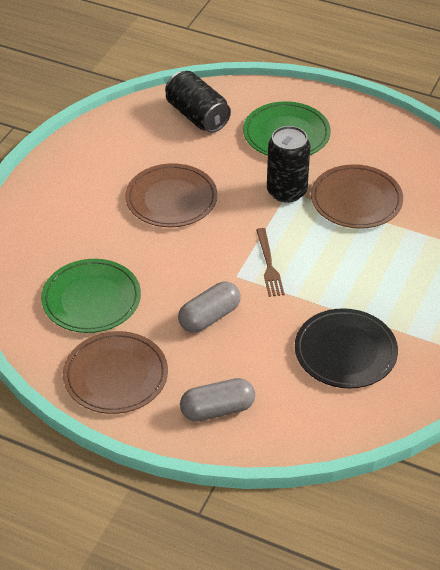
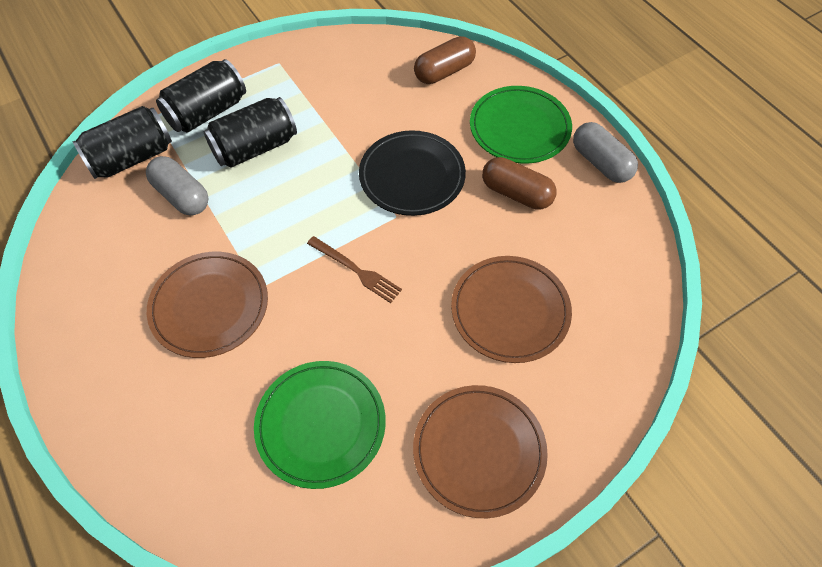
black can: 2 -> 3
brown capsule: 0 -> 2

